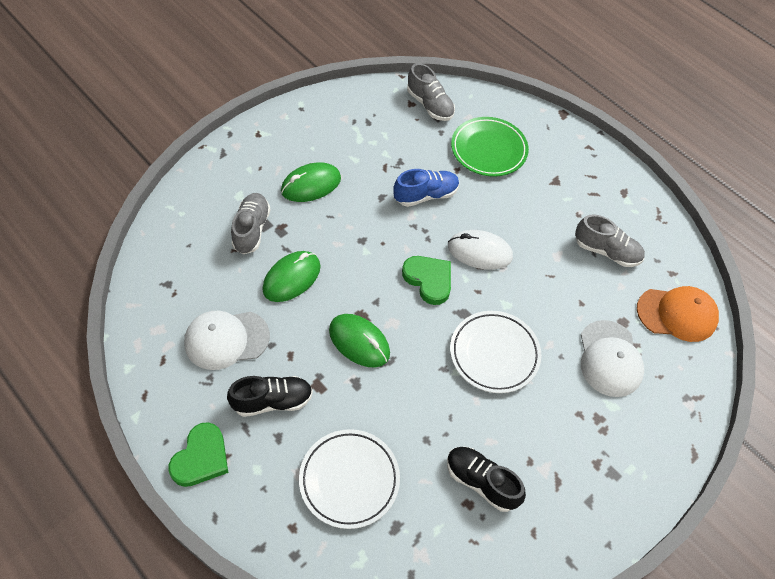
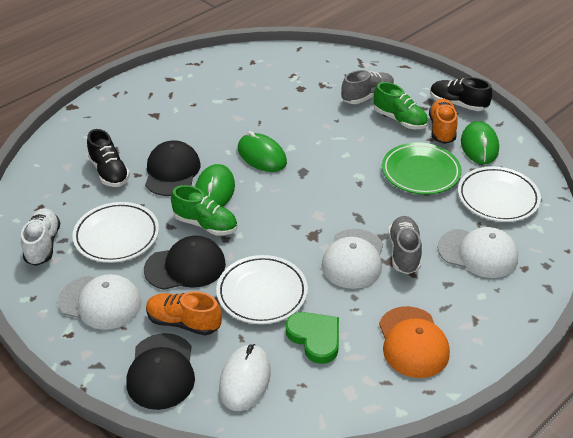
black cap: 0 -> 3
blue shoe: 1 -> 0
green heart: 2 -> 1
green shoe: 0 -> 2
grey shoe: 3 -> 2
orange shoe: 0 -> 2
white cap: 2 -> 3
white plate: 2 -> 3
white shoe: 0 -> 1

